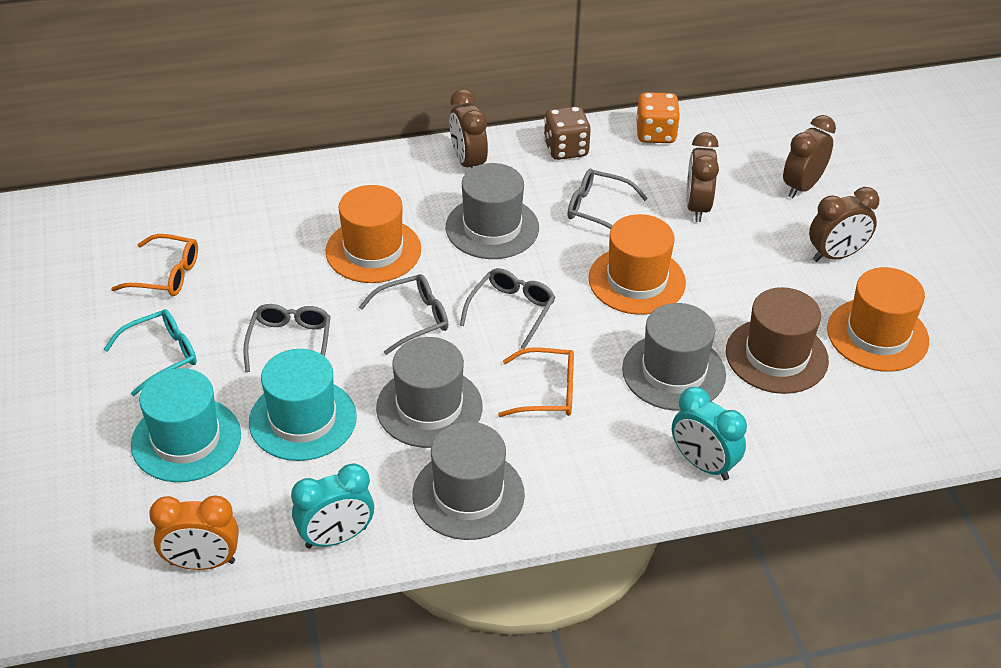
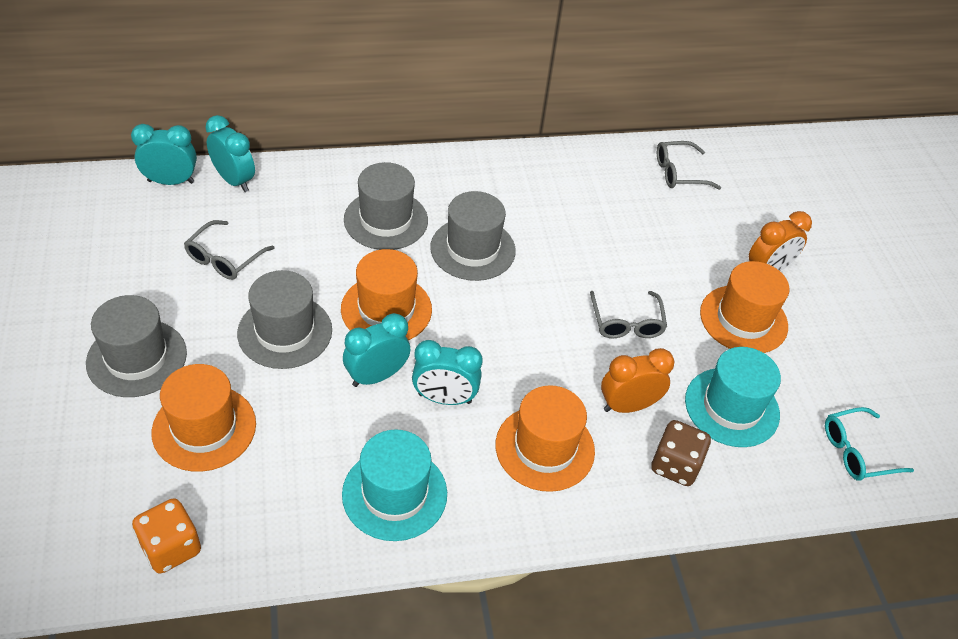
brown clock: 4 -> 0
brown hat: 1 -> 0
grey glasses: 4 -> 3
orange clock: 1 -> 2
orange glasses: 2 -> 0
orange hat: 3 -> 4
turquoise clock: 2 -> 4

